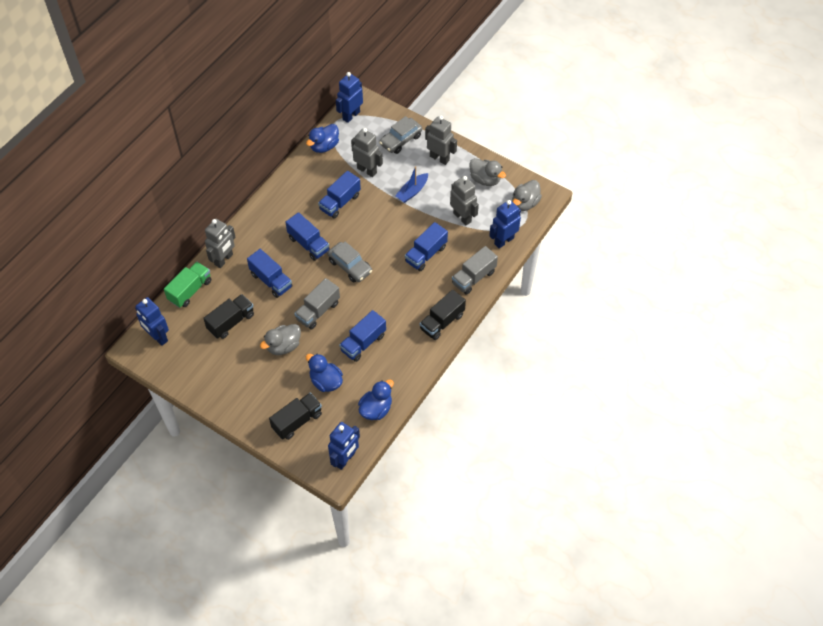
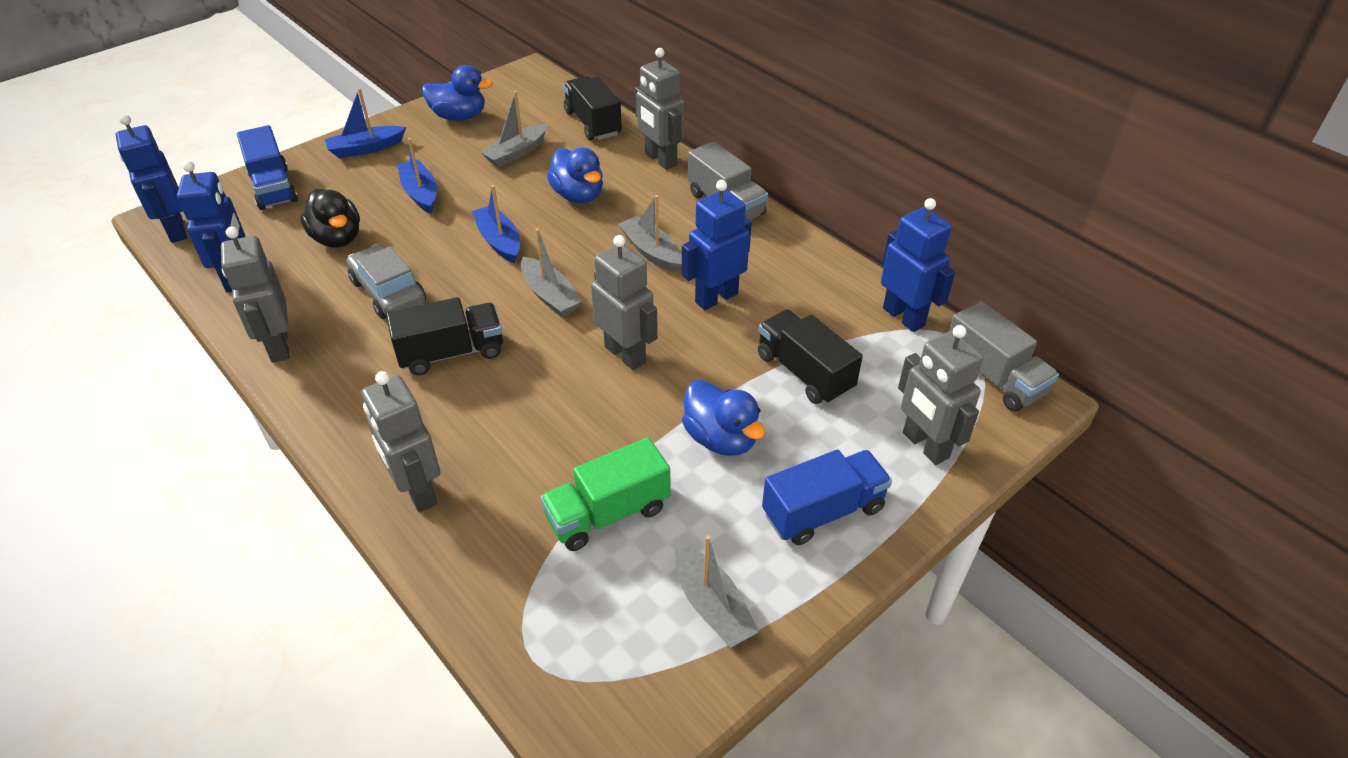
black duck: 0 -> 1
blue boat: 1 -> 3
blue truck: 5 -> 2
grey boat: 0 -> 4
grey car: 2 -> 1
grey duck: 3 -> 0
grey robot: 4 -> 5

